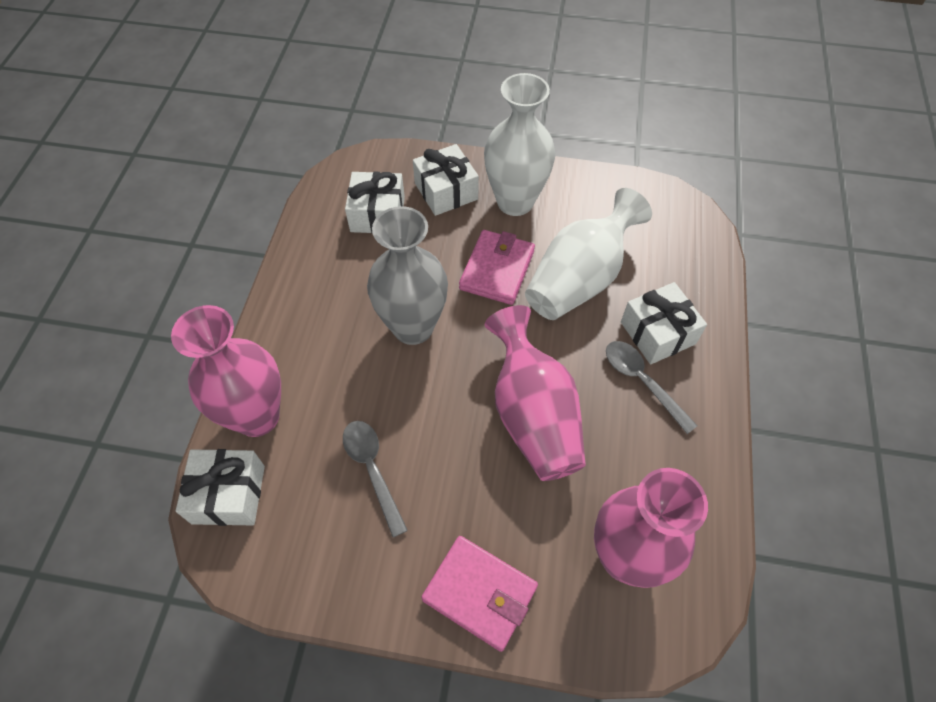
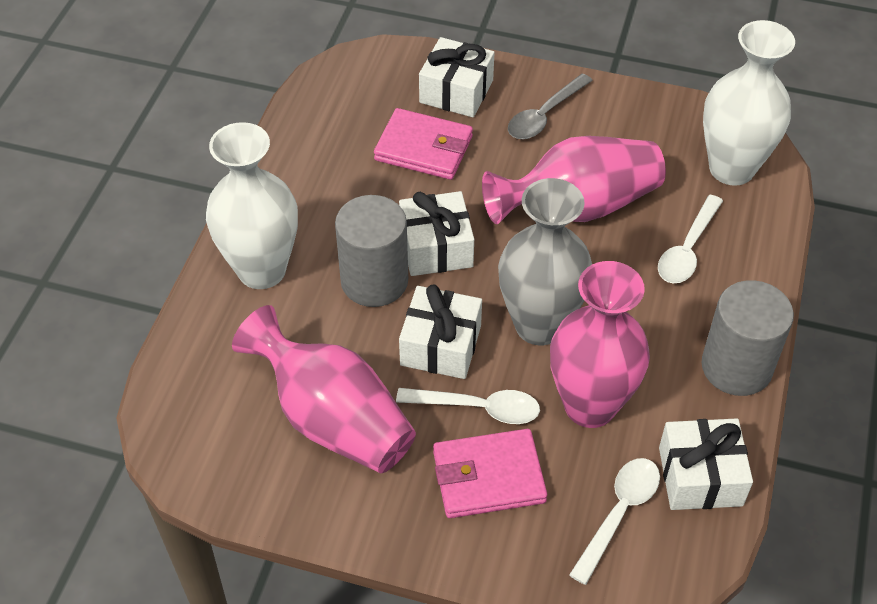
grey cylinder: 0 -> 2
grey spoon: 2 -> 1
white spoon: 0 -> 3

